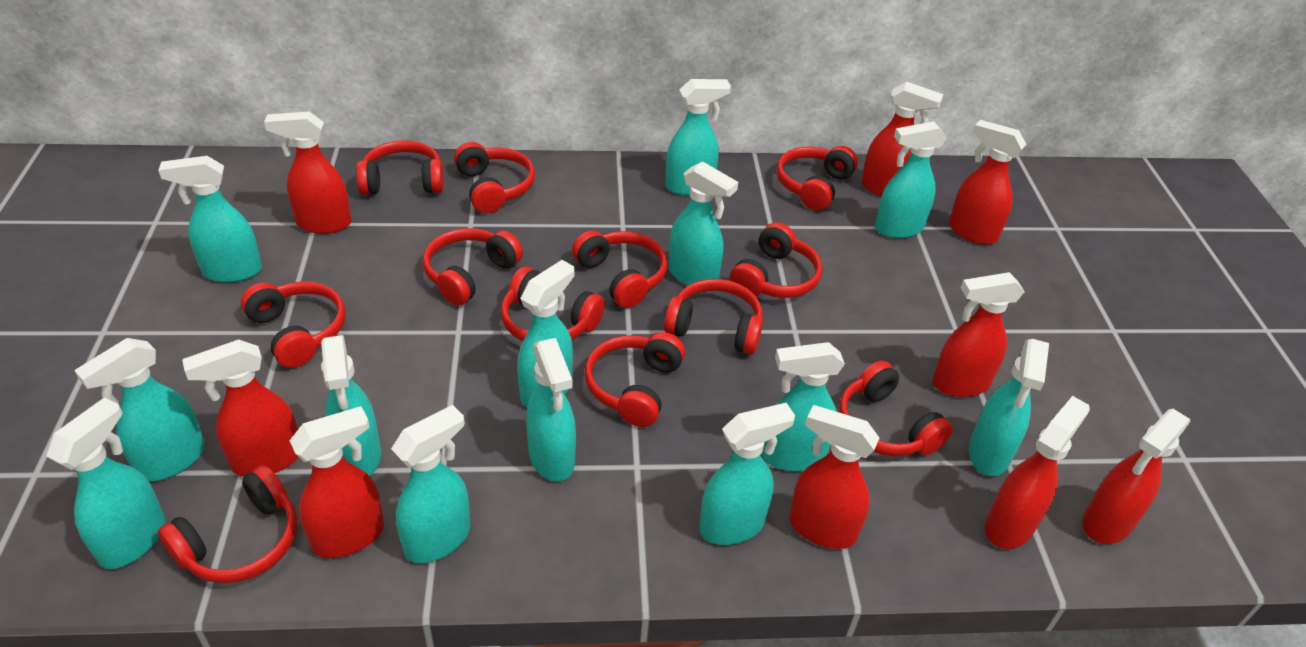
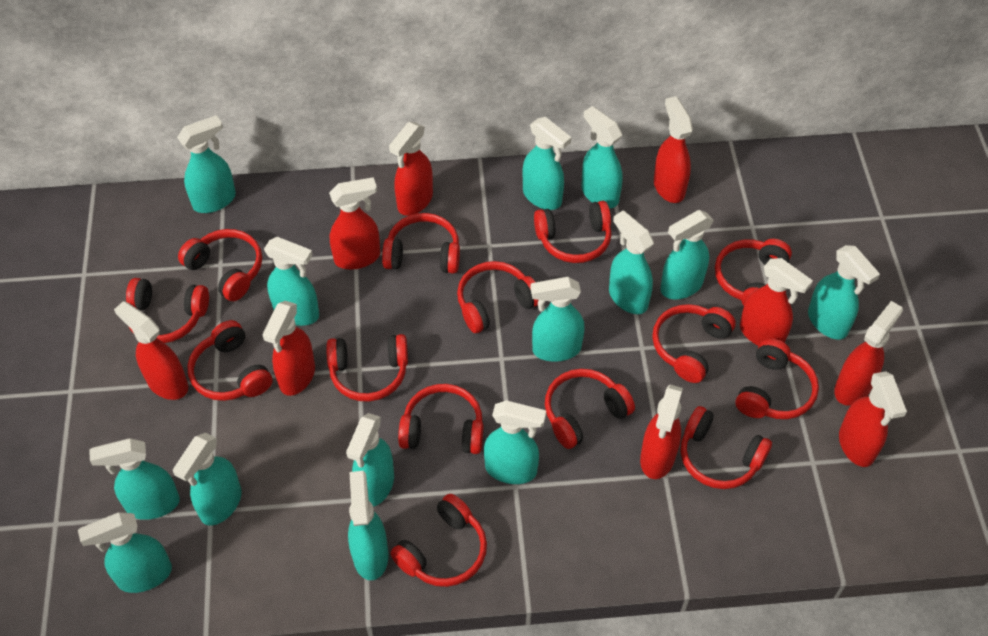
red headphones: 12 -> 14
turquoise spray bottle: 13 -> 14

